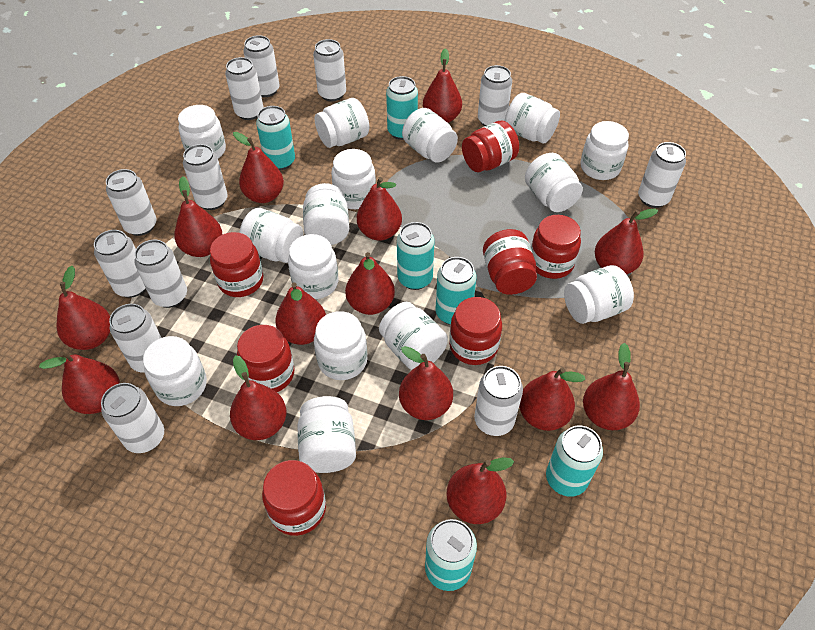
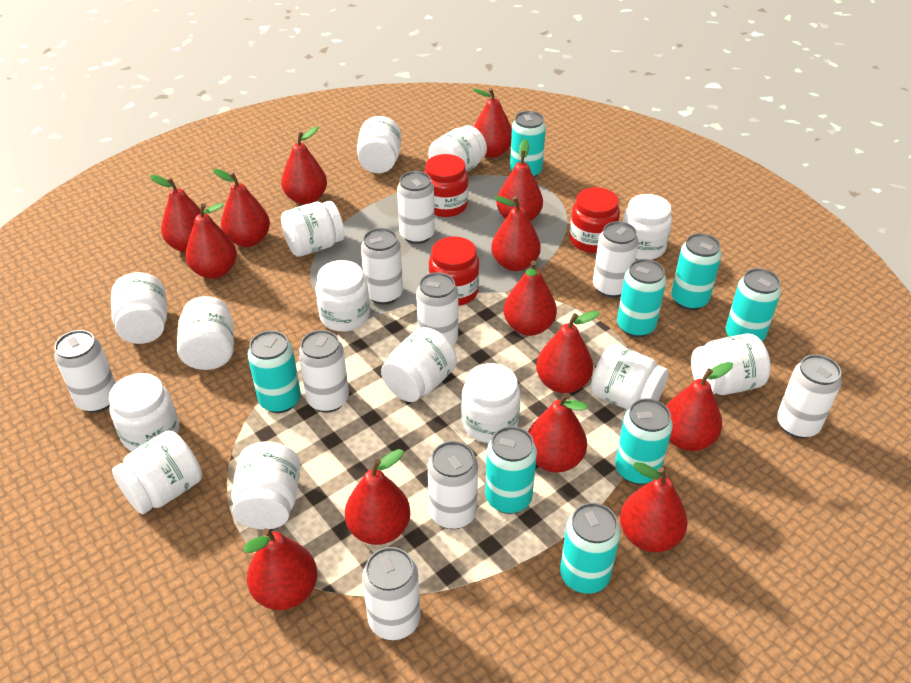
red jar: 7 -> 3
turquoise can: 6 -> 8
white can: 12 -> 9
white jar: 15 -> 14

